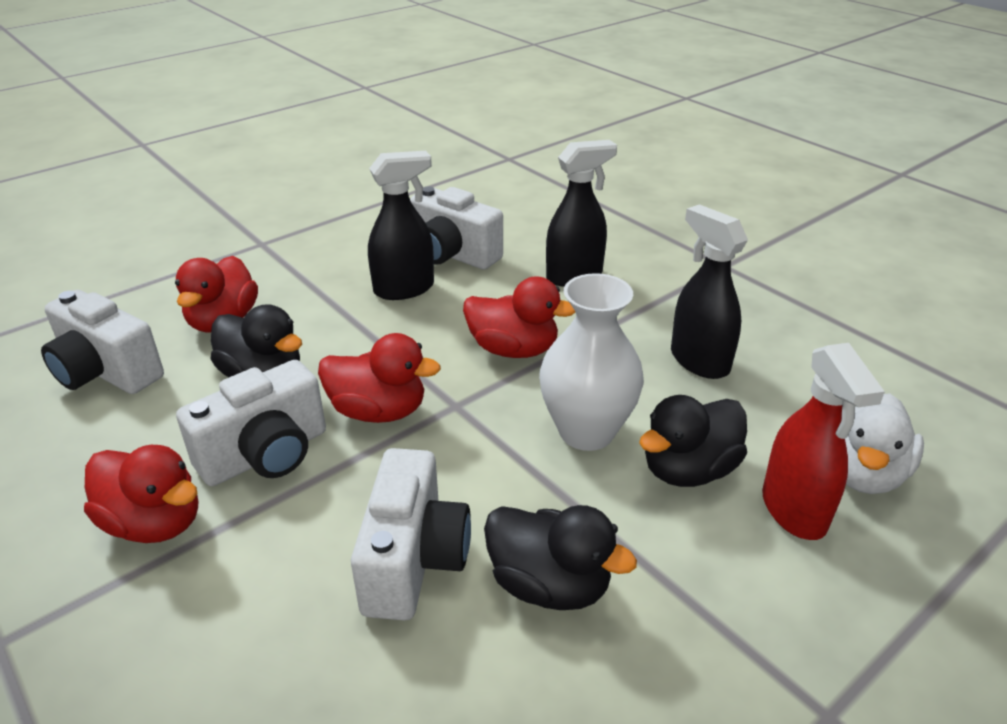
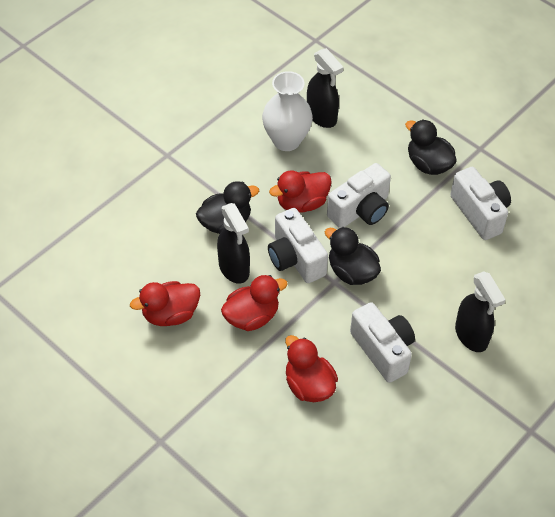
red spray bottle: 1 -> 0
white duck: 1 -> 0

